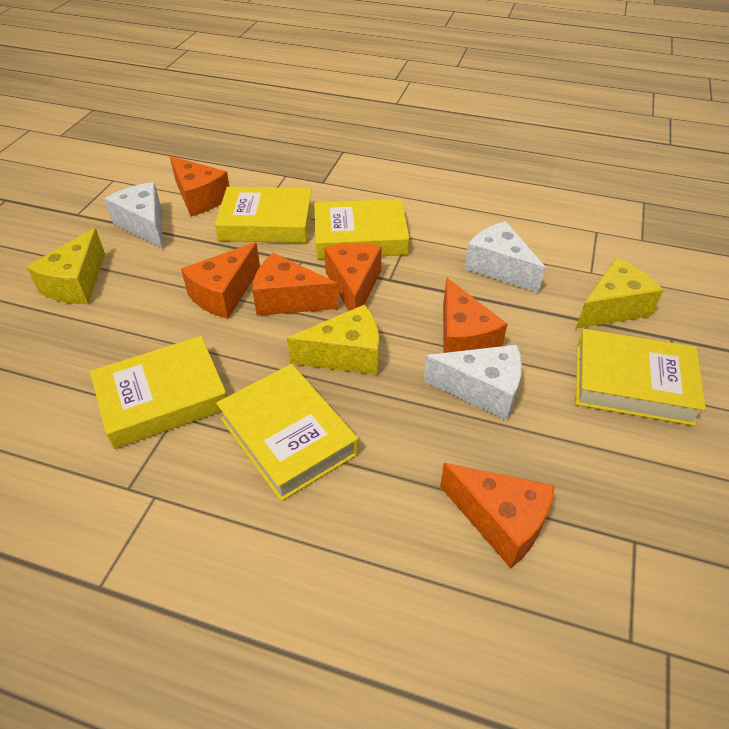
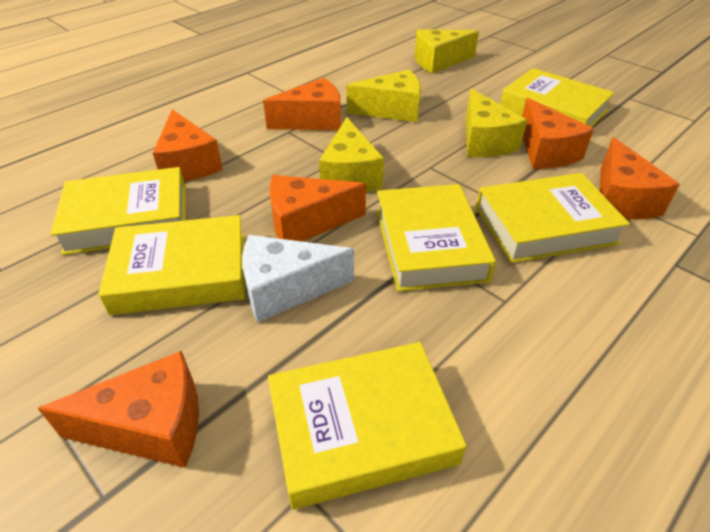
white cheese: 3 -> 1
yellow book: 5 -> 6
yellow cheese: 3 -> 4

